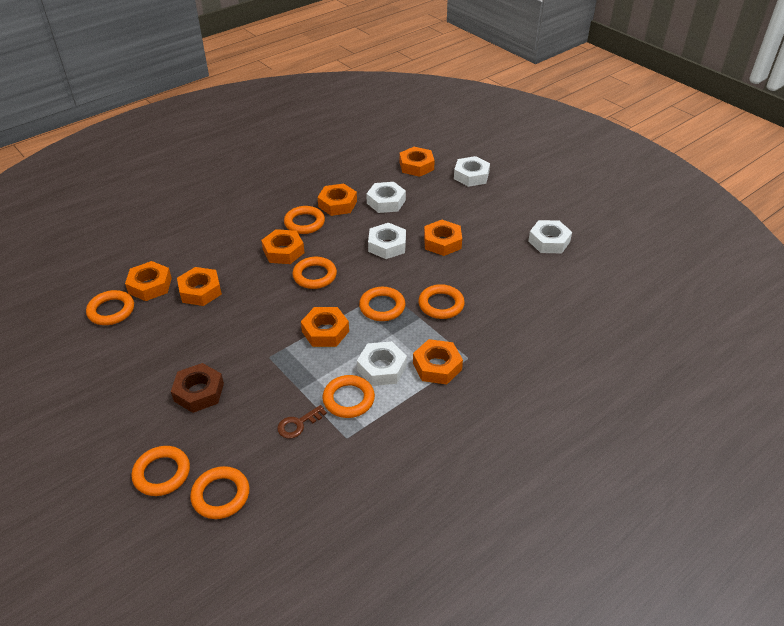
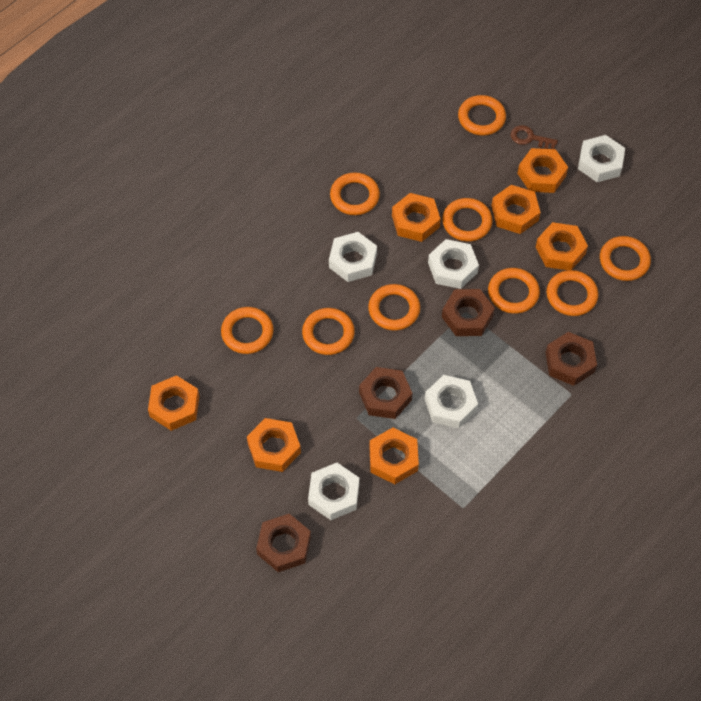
brown nut: 1 -> 4
orange nut: 8 -> 7
orange ring: 8 -> 9

